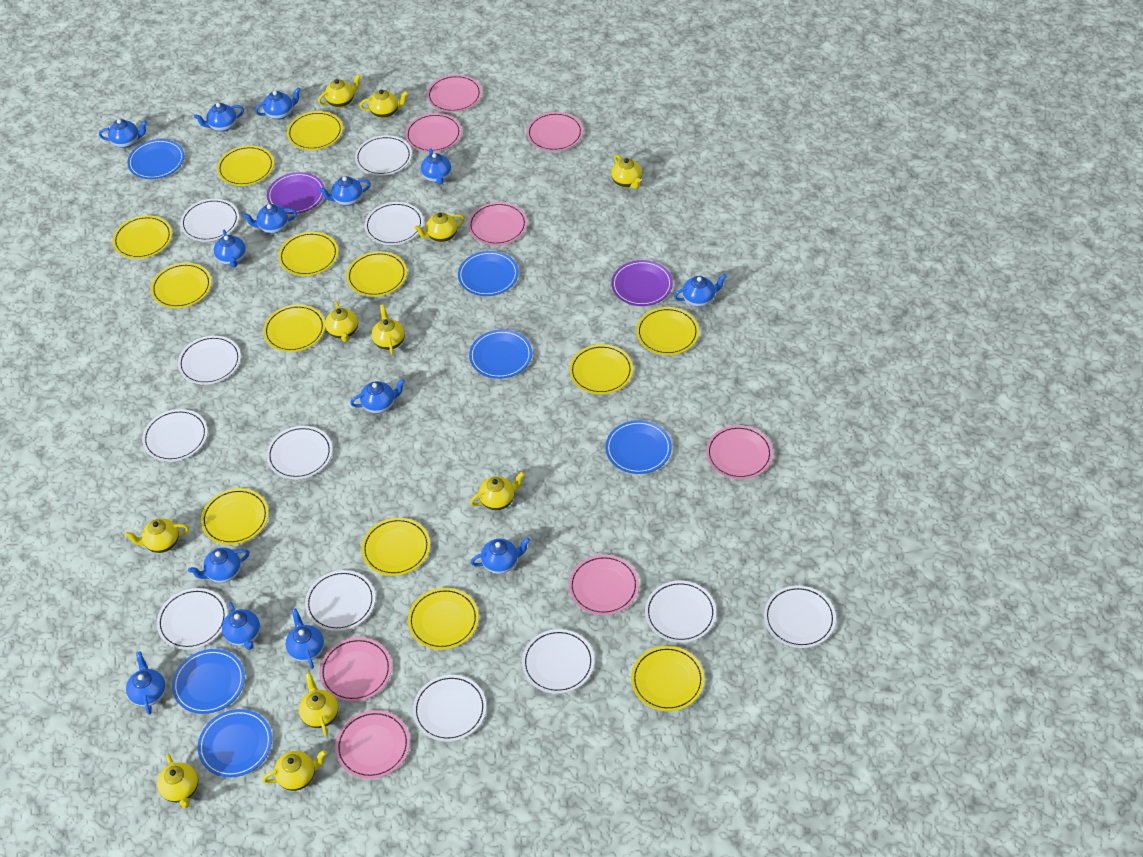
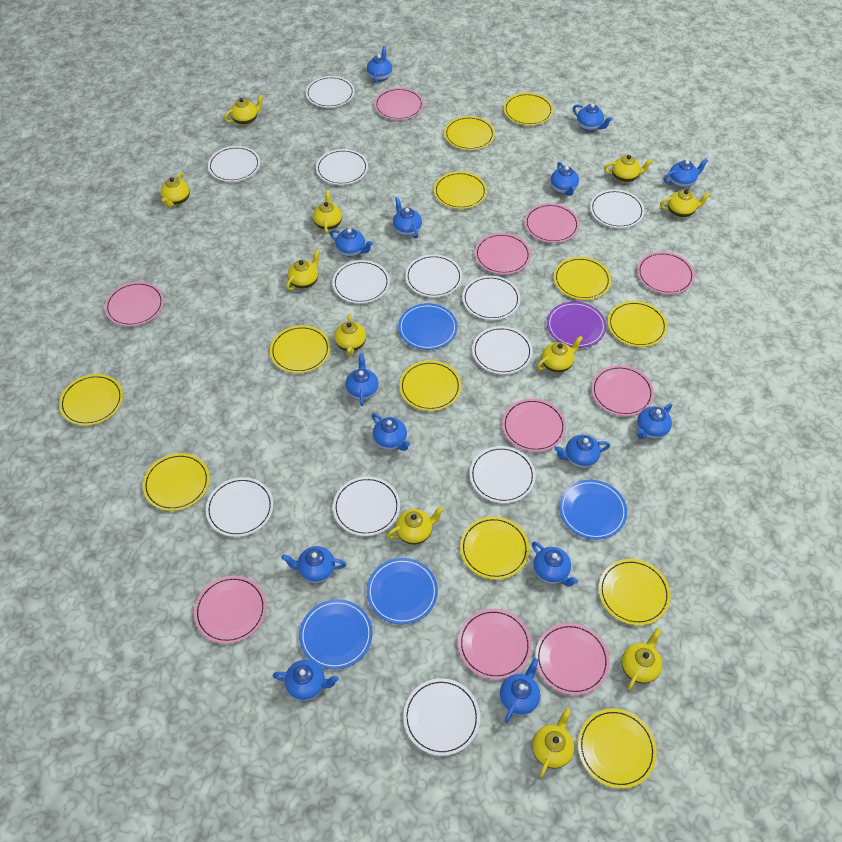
blue plate: 6 -> 4
pink plate: 8 -> 10
purple plate: 2 -> 1
yellow plate: 13 -> 12

